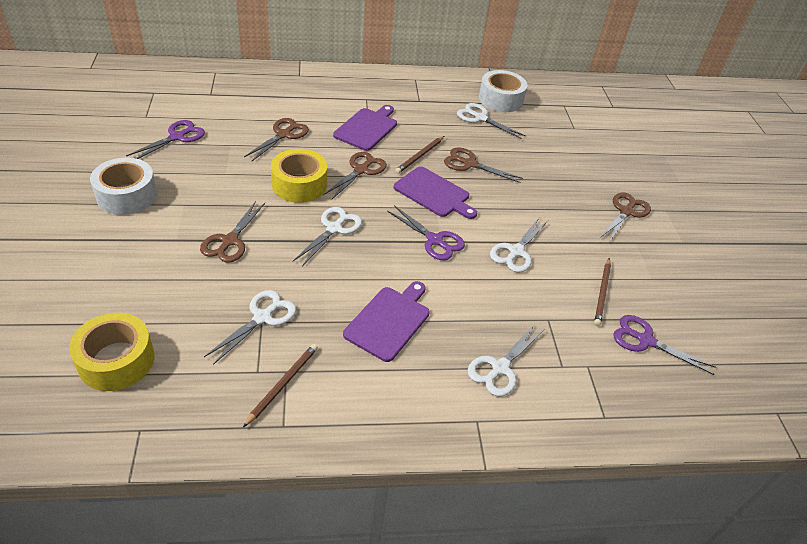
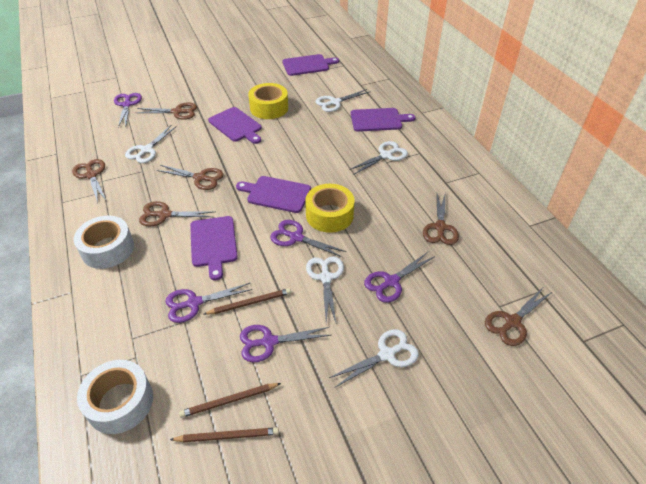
brown scissors: 5 -> 6
purple cutting board: 3 -> 5
purple scissors: 3 -> 5

